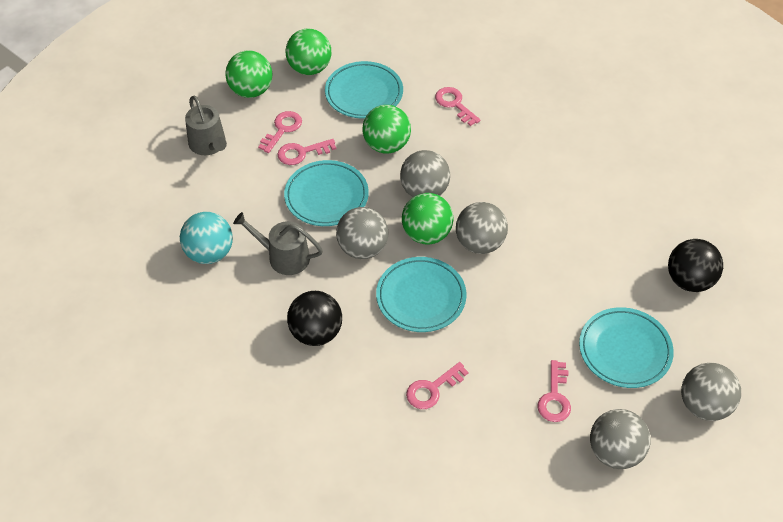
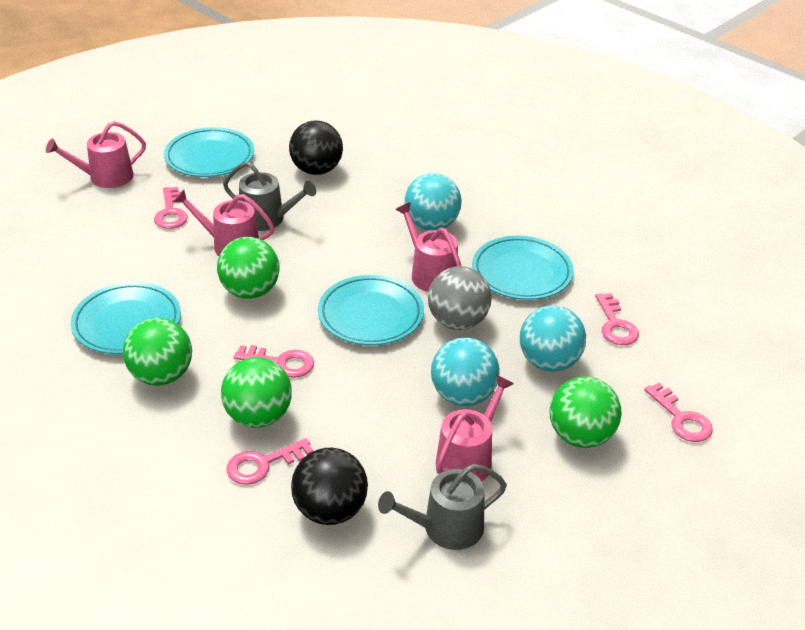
grey ball: 5 -> 1
pink watering can: 0 -> 4
turquoise ball: 1 -> 3

